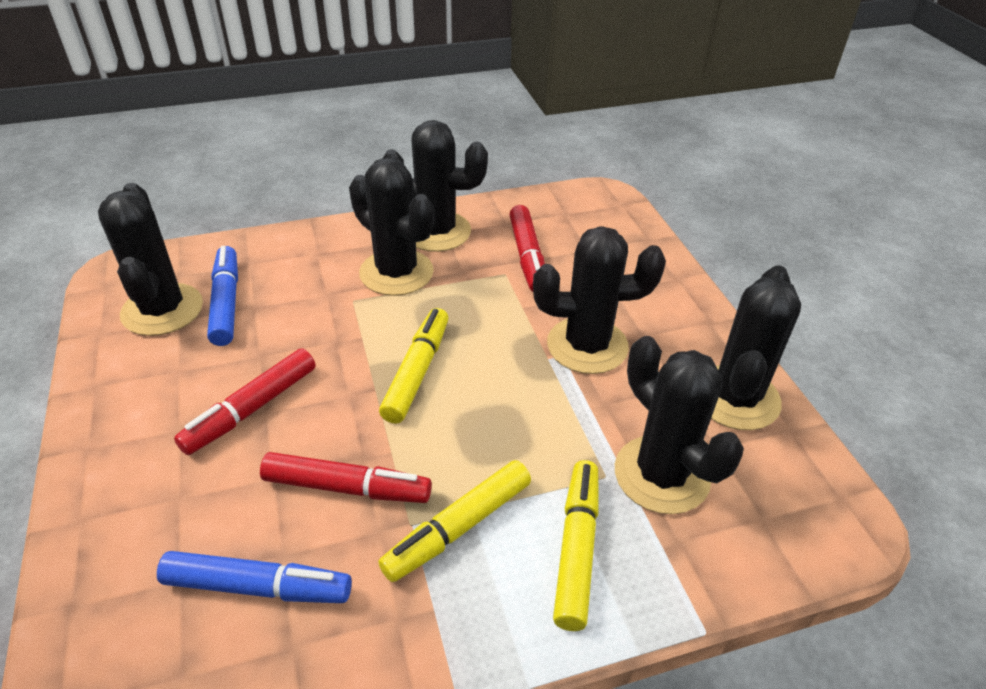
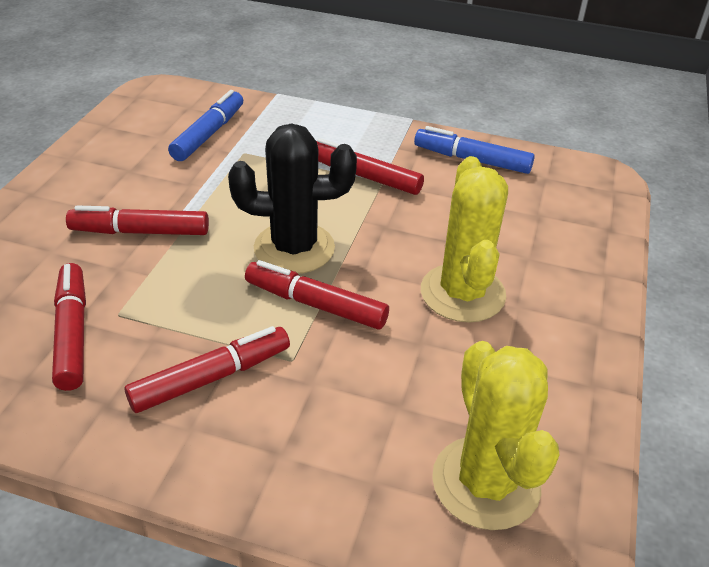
black cactus: 6 -> 1
red marker: 3 -> 5
yellow cactus: 0 -> 2
yellow marker: 3 -> 0

